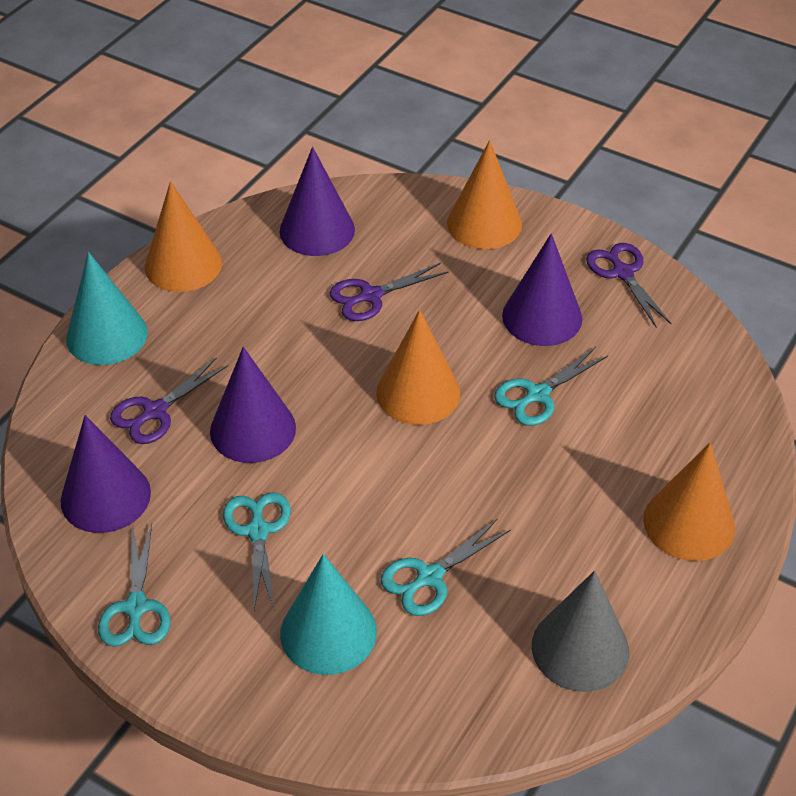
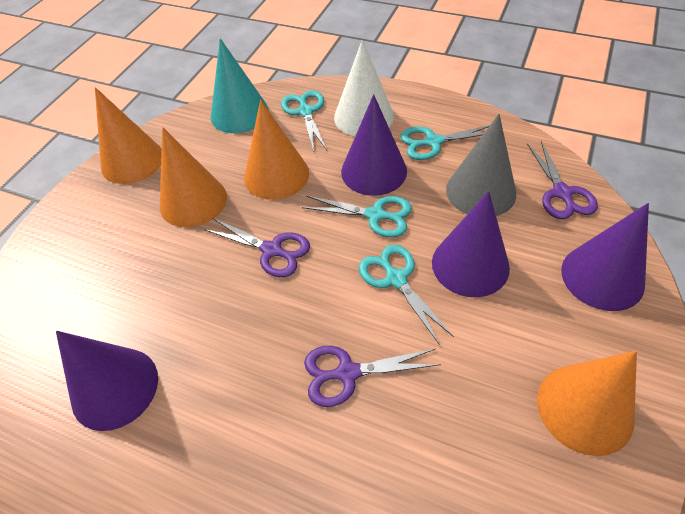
turquoise cone: 2 -> 1
white cone: 0 -> 1

